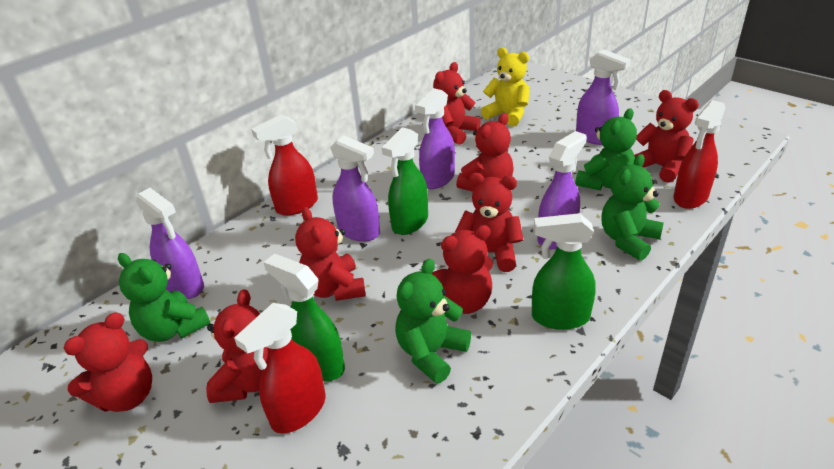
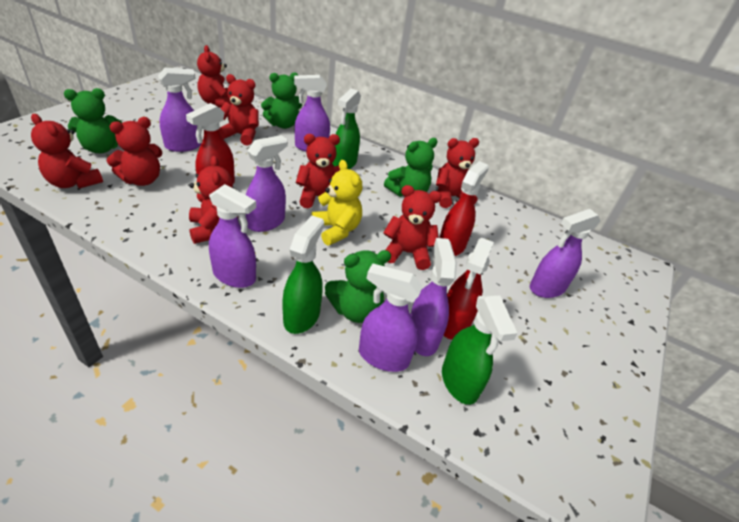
purple spray bottle: 5 -> 7

